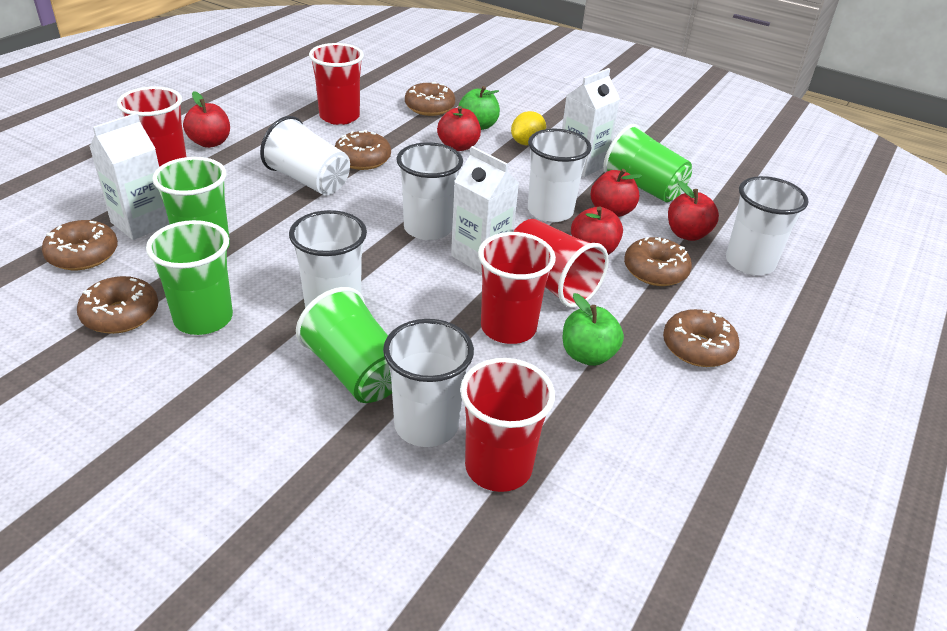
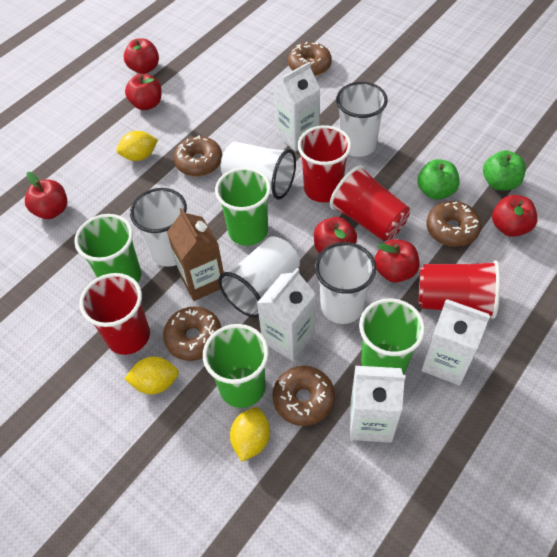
brown carton: 0 -> 1
brown donut: 6 -> 5
red apple: 5 -> 6
red cup: 5 -> 4
white carton: 3 -> 4
white cup: 6 -> 5
yellow lemon: 1 -> 3

